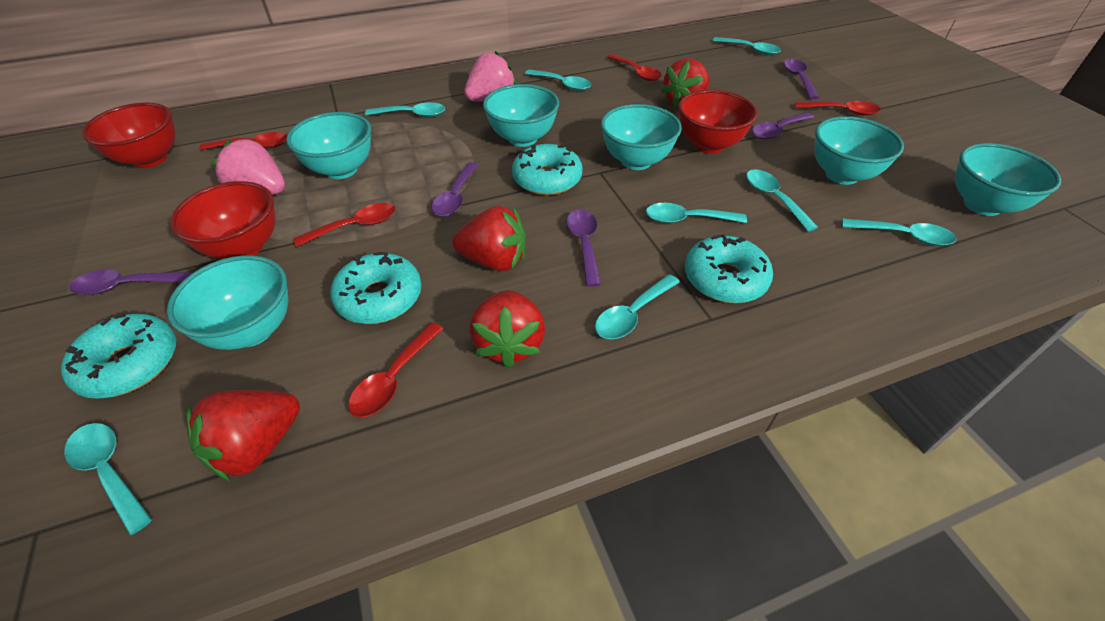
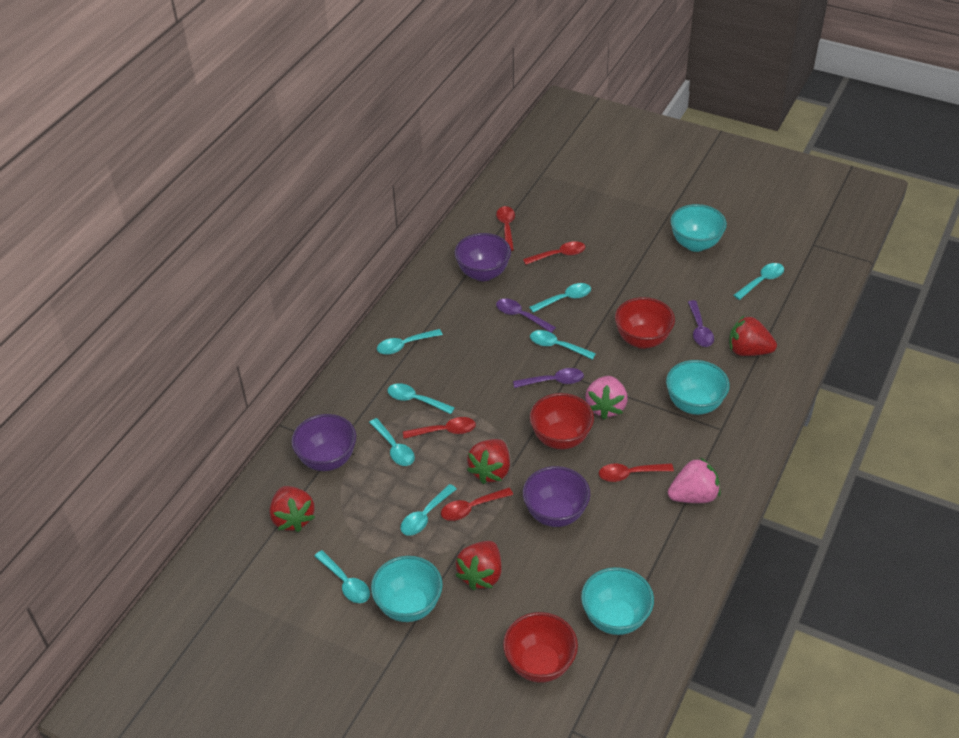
purple bowl: 0 -> 3
purple spoon: 5 -> 3
turquoise bowl: 6 -> 4
turquoise donut: 4 -> 0

